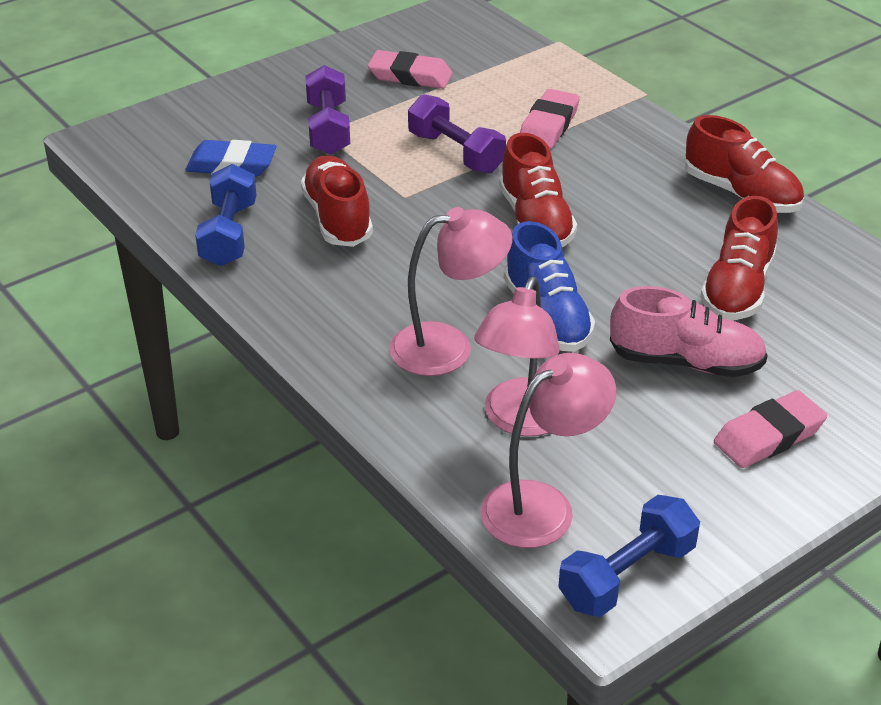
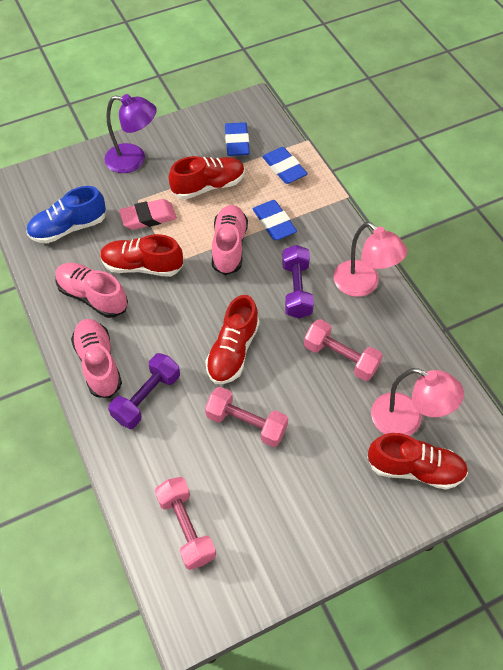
blue dumbbell: 2 -> 0
blue eraser: 1 -> 3
pink dumbbell: 0 -> 3
pink eraser: 3 -> 1
pink lamp: 3 -> 2
pink shoe: 1 -> 3
purple lamp: 0 -> 1

